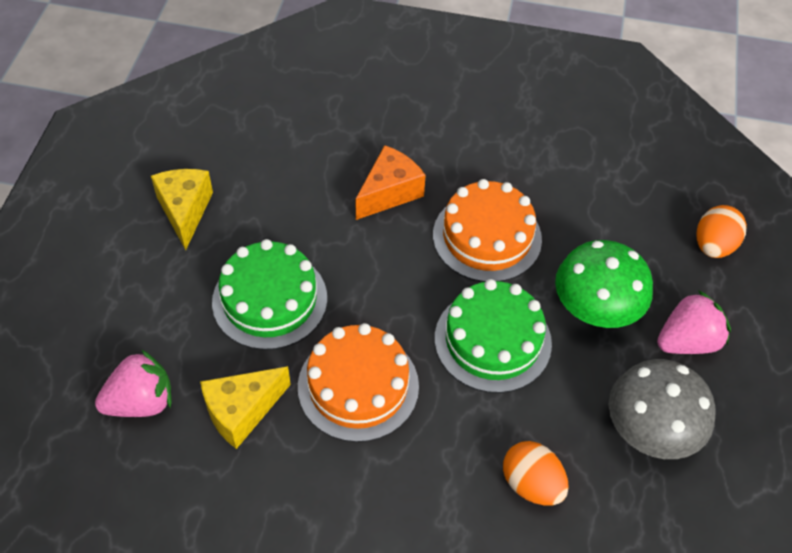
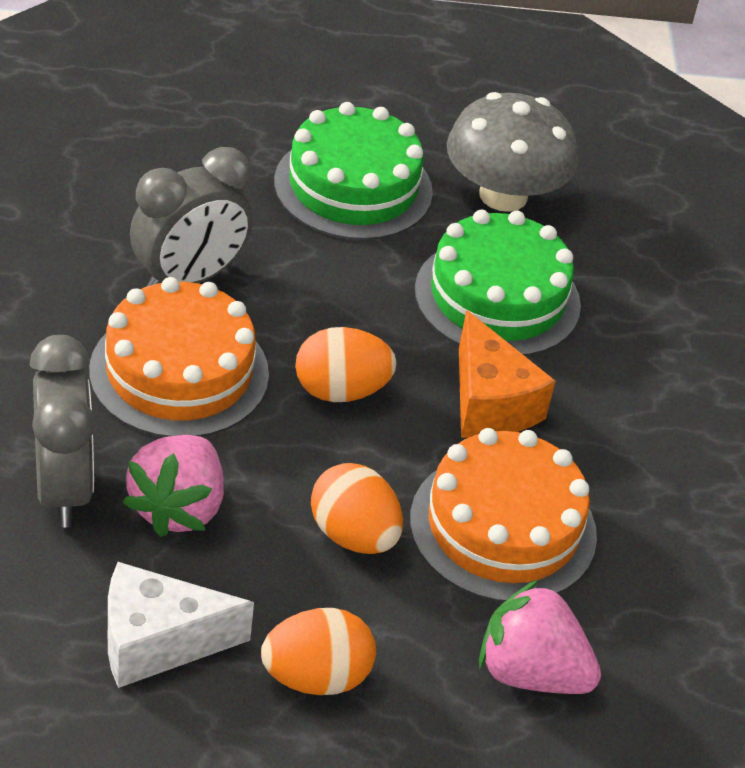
green mushroom: 1 -> 0
grey clock: 0 -> 2
orange egg: 2 -> 3
white cheese: 0 -> 1
yellow cheese: 2 -> 0

